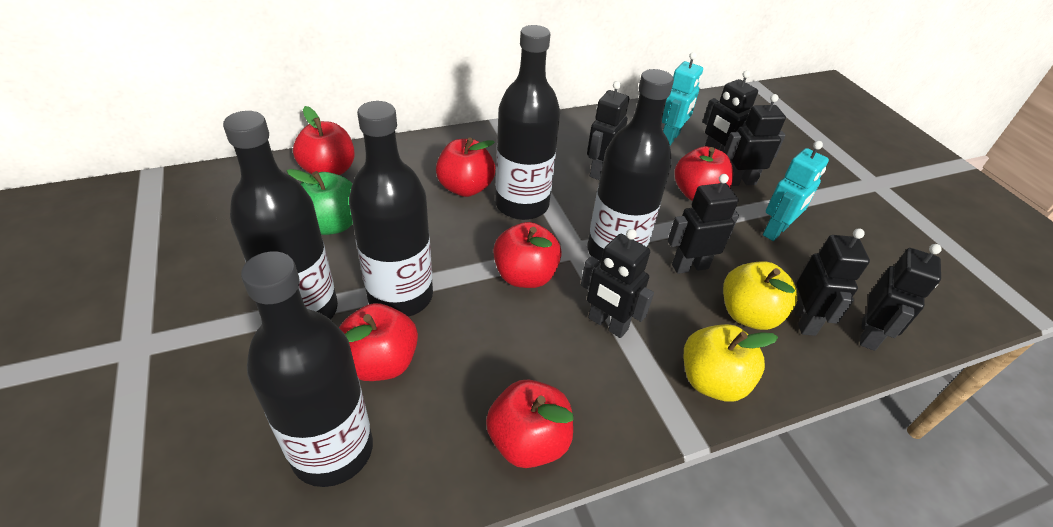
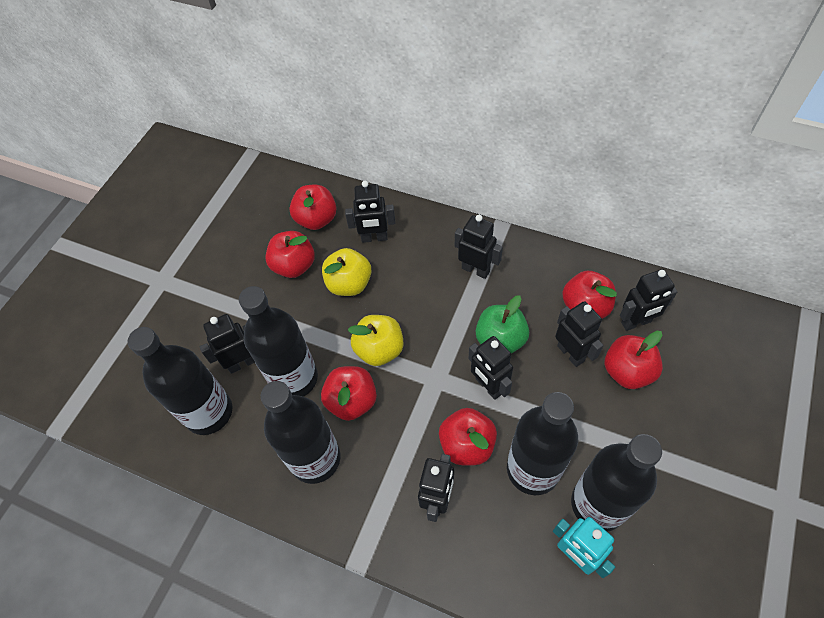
turquoise robot: 2 -> 1

